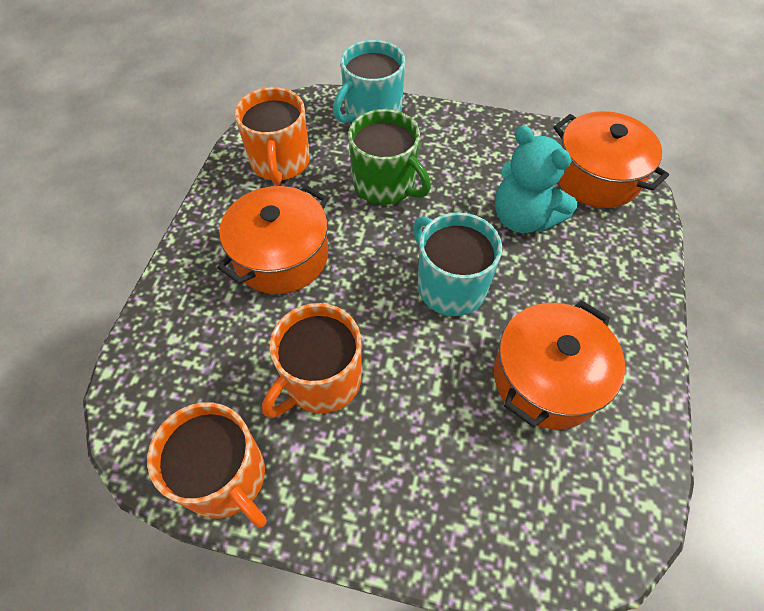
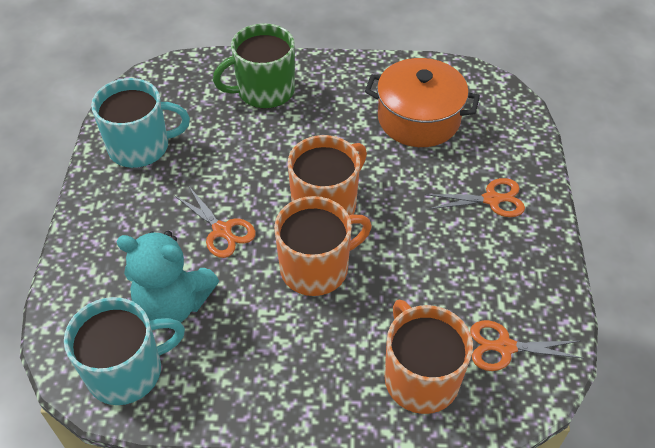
orange pot: 3 -> 1
orange scissors: 0 -> 3

